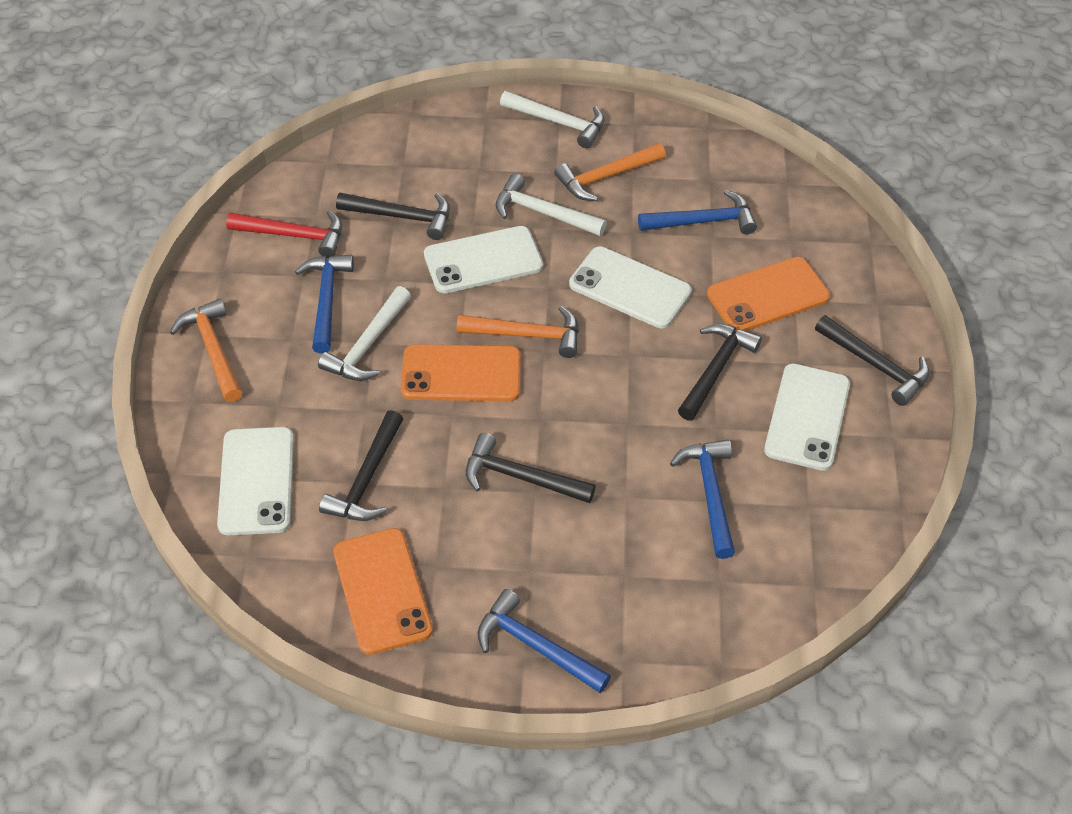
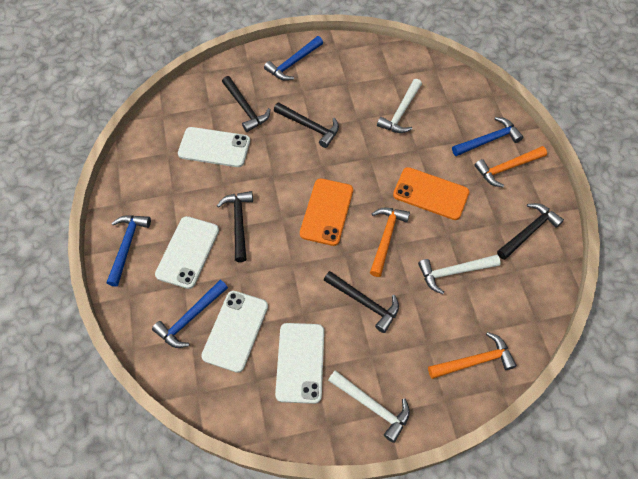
orange phone: 3 -> 2
red hammer: 1 -> 0

